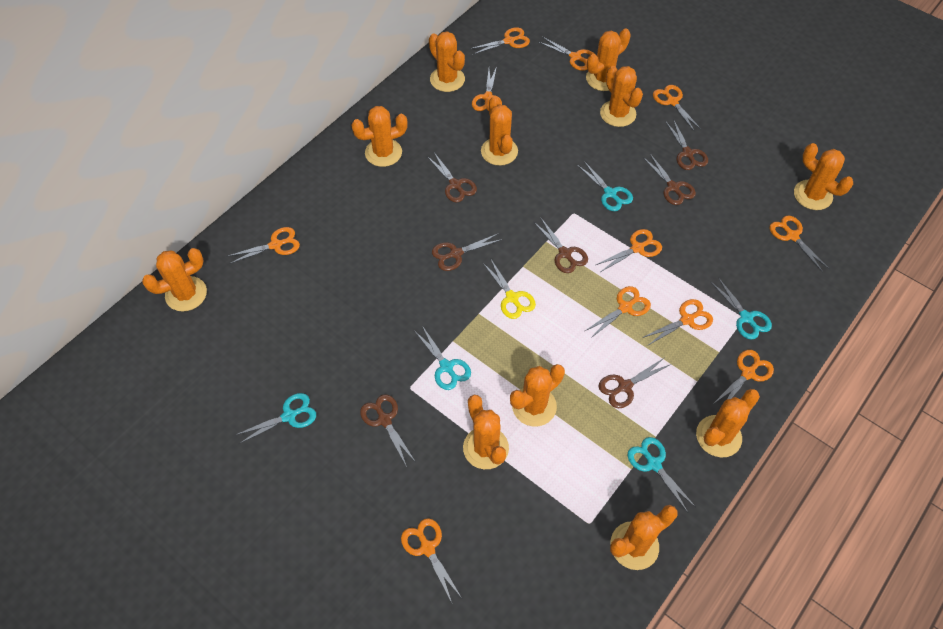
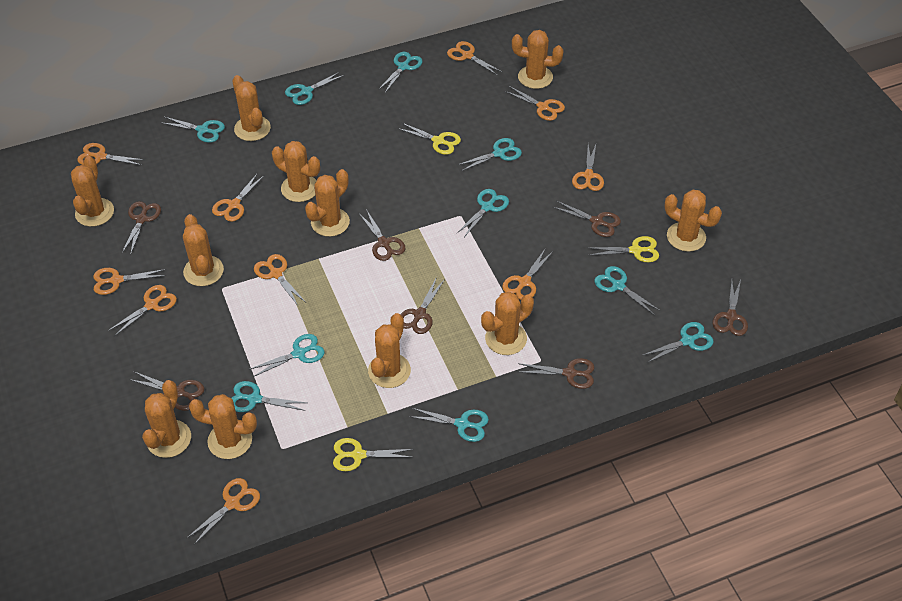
orange scissors: 11 -> 10
turquoise scissors: 5 -> 10
yellow scissors: 1 -> 3

